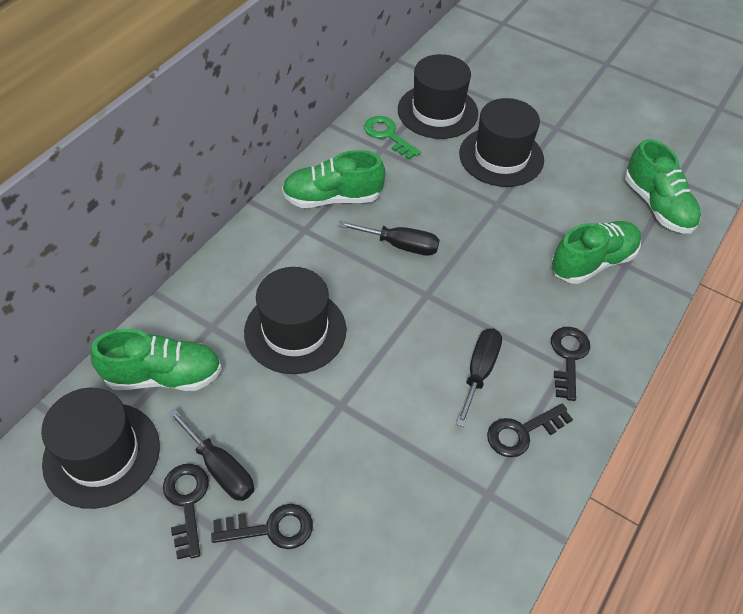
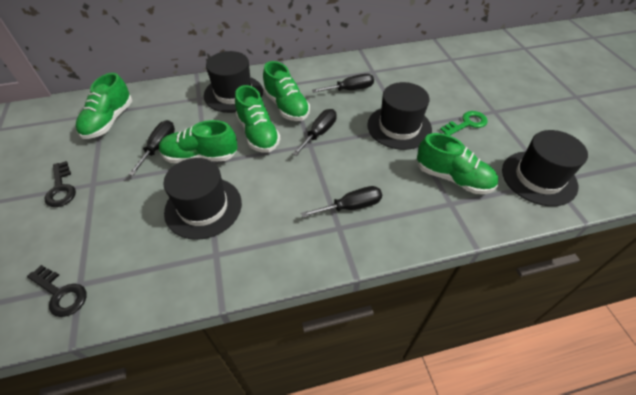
black key: 4 -> 2
black screwdriver: 3 -> 4
green shoe: 4 -> 5

